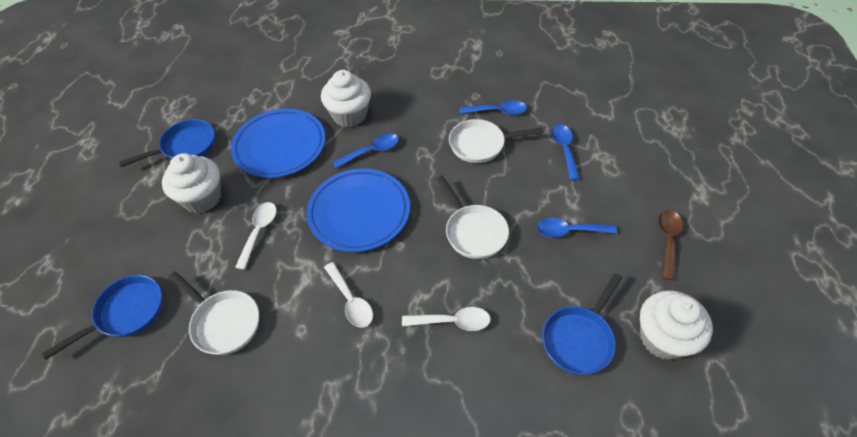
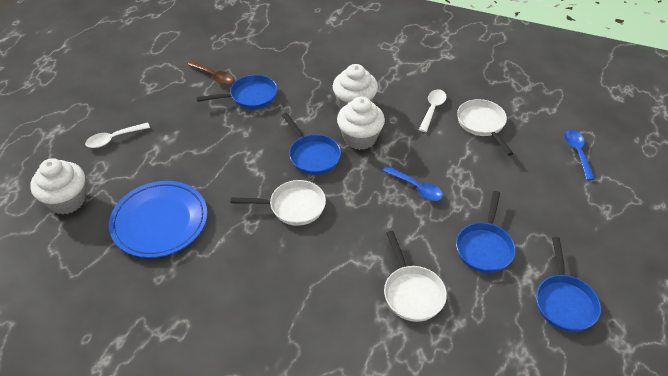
blue pan: 3 -> 4
blue plate: 2 -> 1
blue spoon: 4 -> 2
white spoon: 3 -> 2

